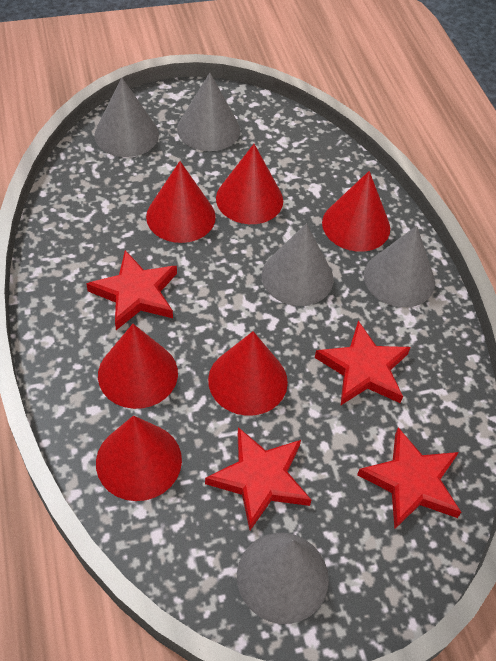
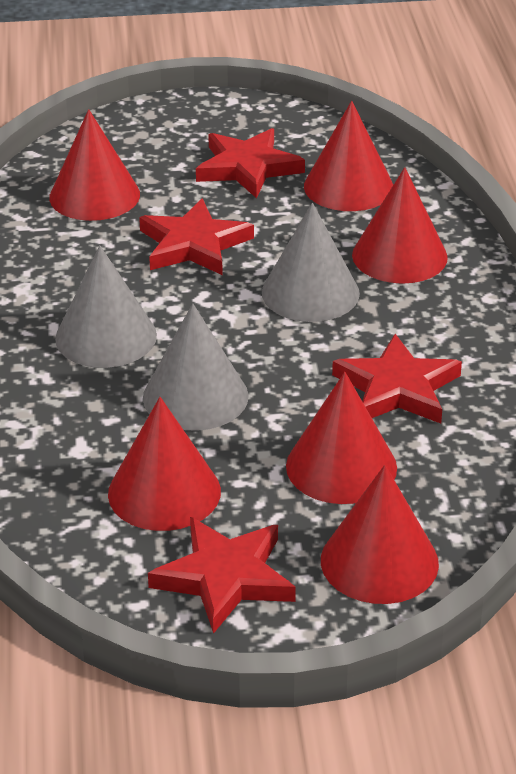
grey cone: 5 -> 3

